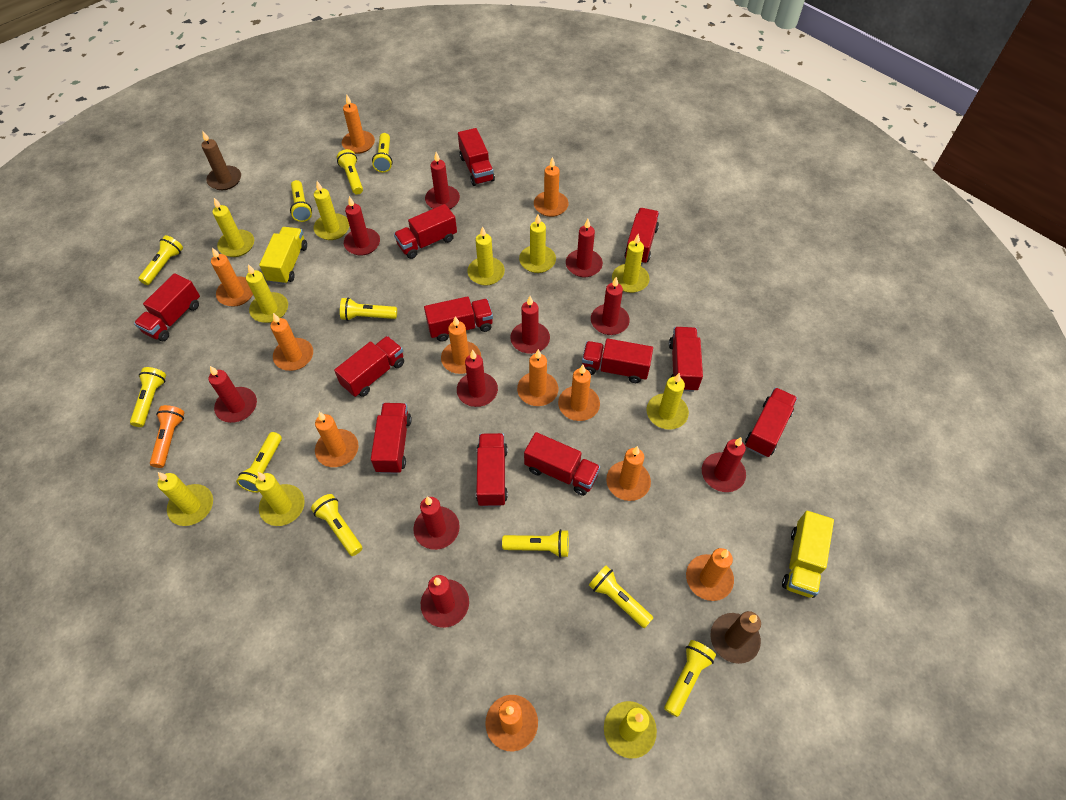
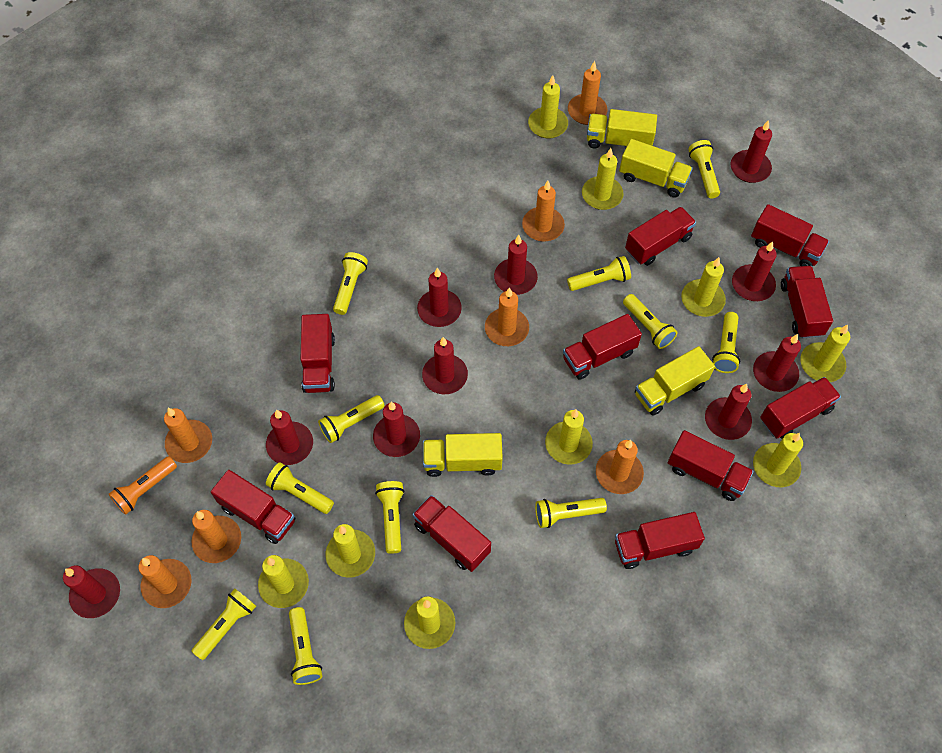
brown candle: 2 -> 0
orange candle: 11 -> 7
red truck: 12 -> 10
yellow candle: 10 -> 9
yellow truck: 2 -> 4

